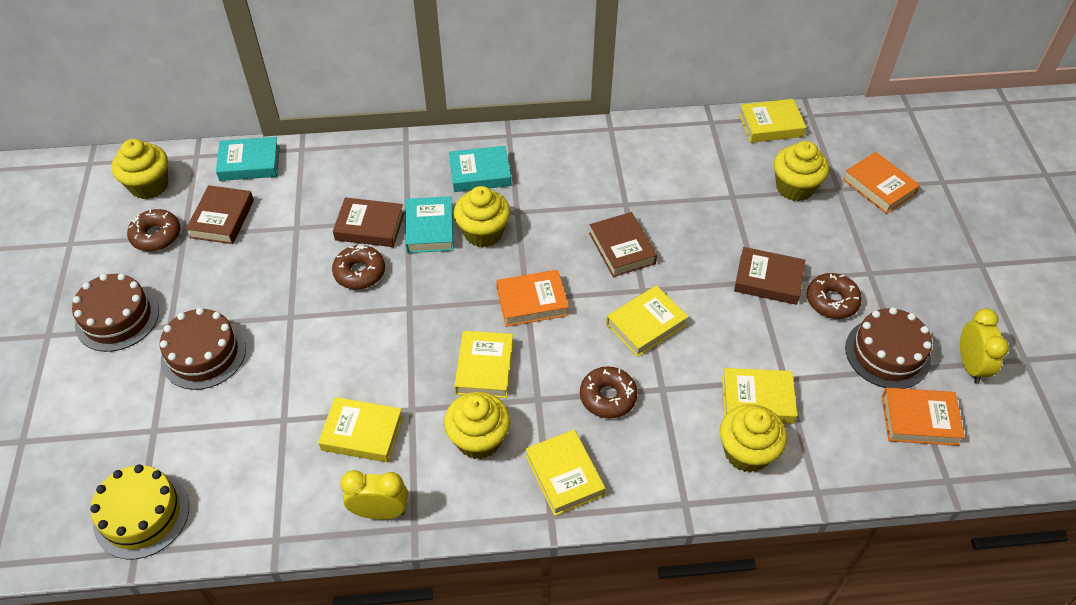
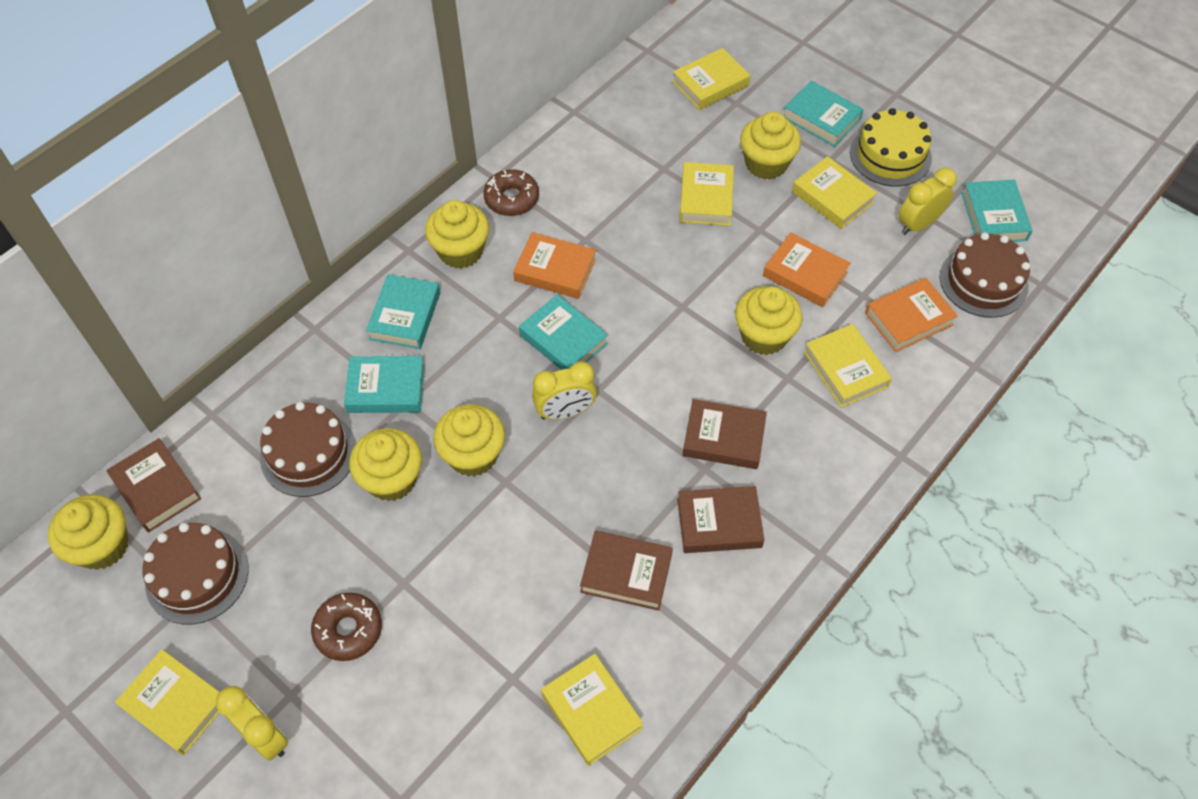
brown donut: 4 -> 2
turquoise book: 3 -> 5
yellow clock: 2 -> 3
yellow cupcake: 5 -> 6

